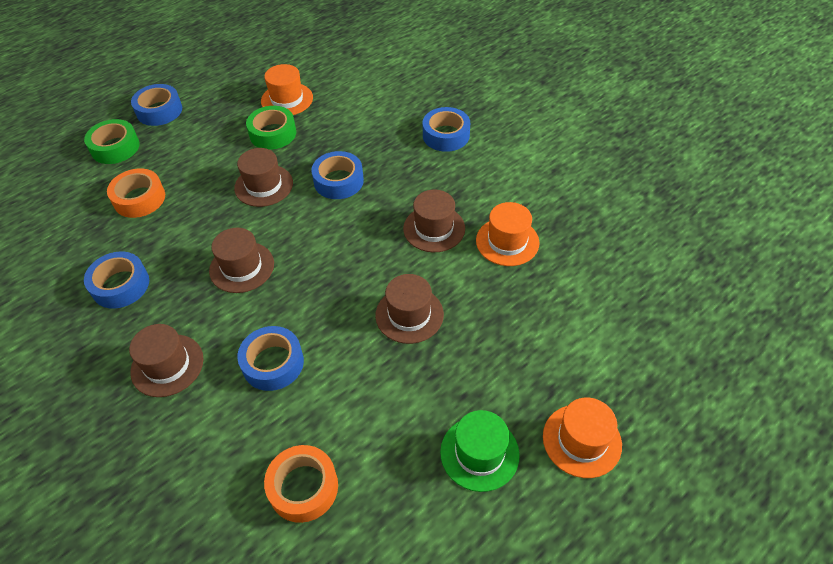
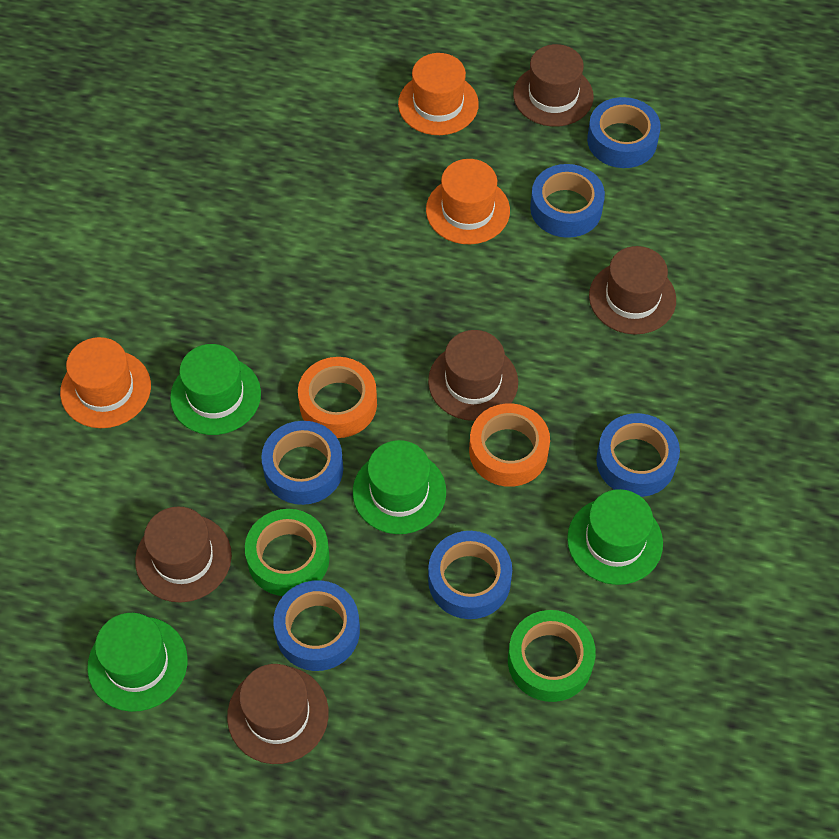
blue tape: 5 -> 6
green hat: 1 -> 4

